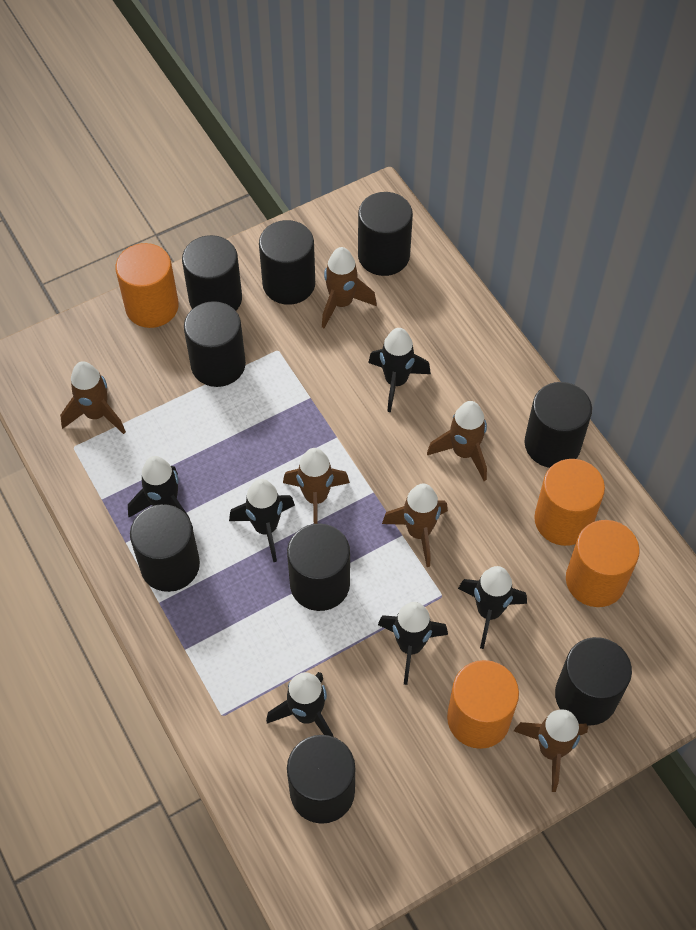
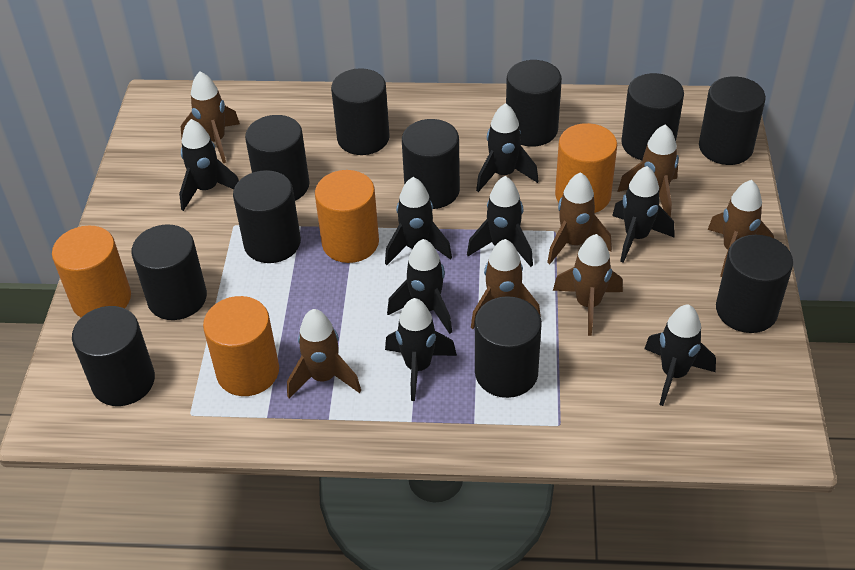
black cylinder: 9 -> 11
black rocket: 6 -> 8
brown rocket: 6 -> 7

